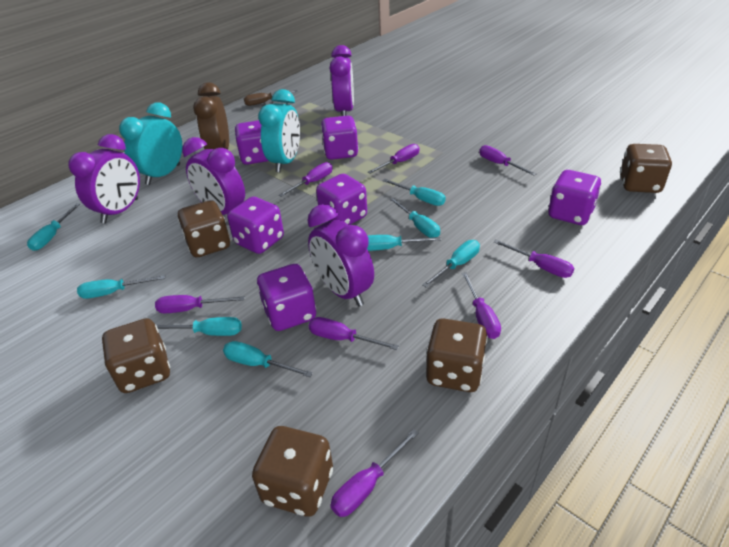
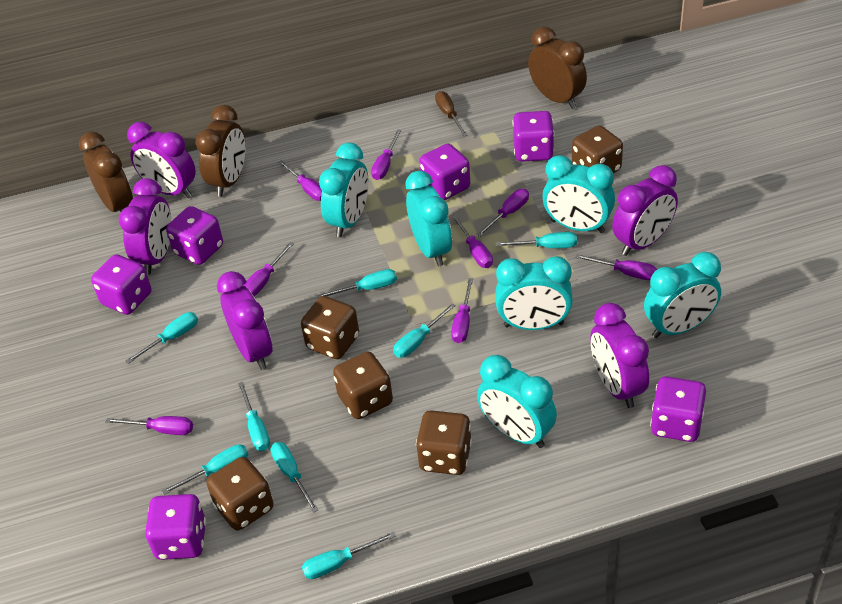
brown clock: 1 -> 3
purple clock: 4 -> 5
turquoise clock: 2 -> 6

